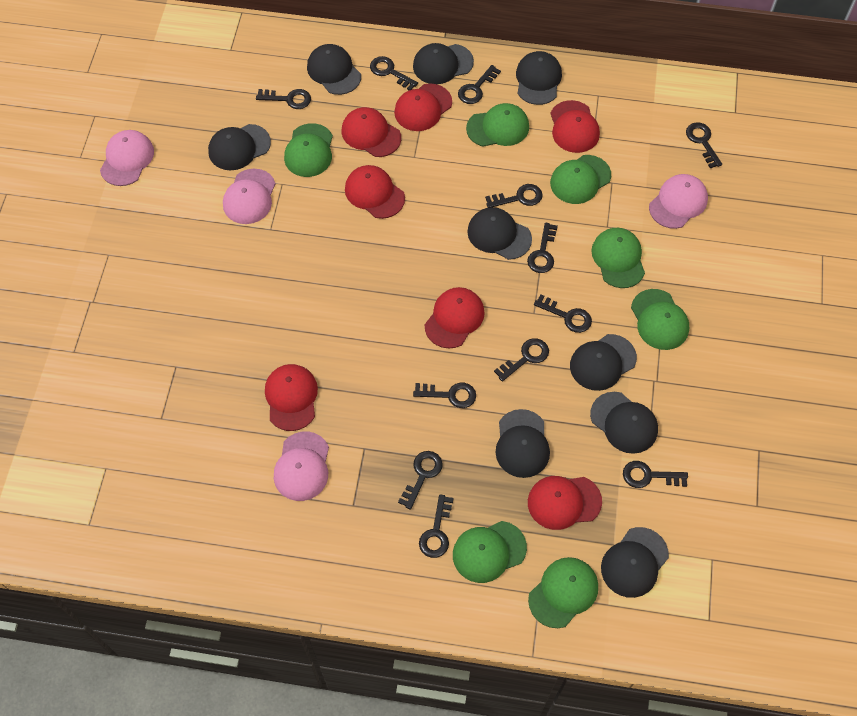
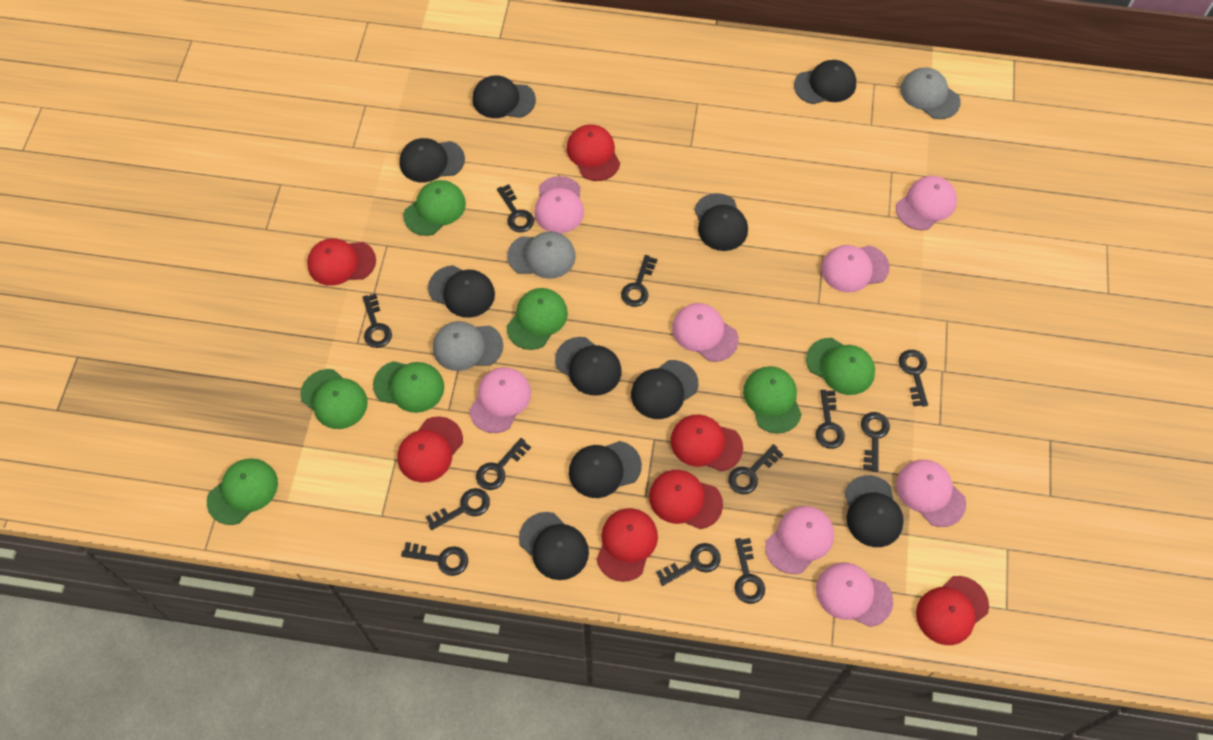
black cap: 9 -> 10
grey cap: 0 -> 3
pink cap: 4 -> 8

